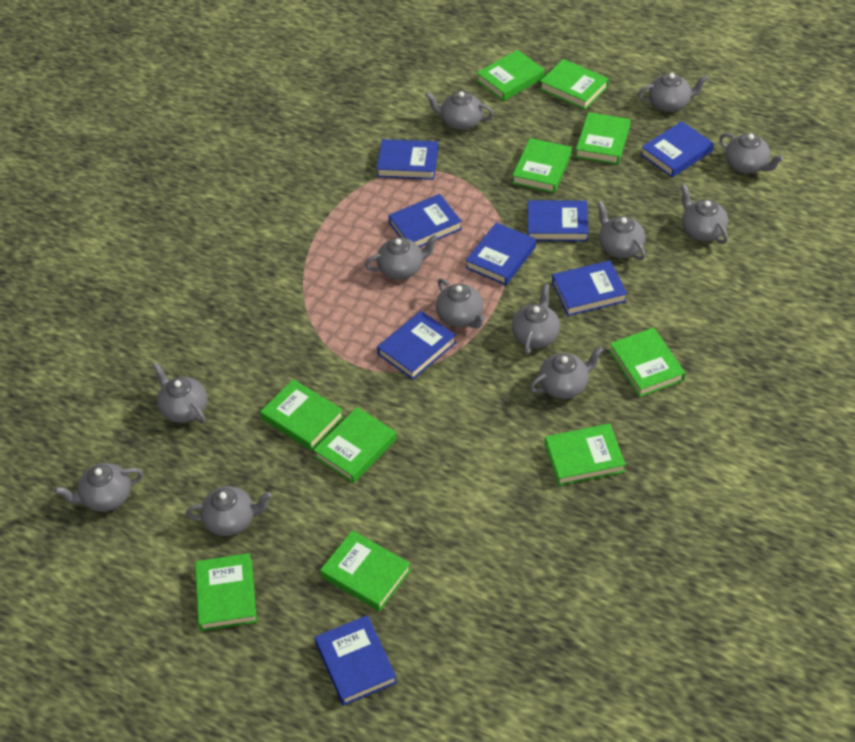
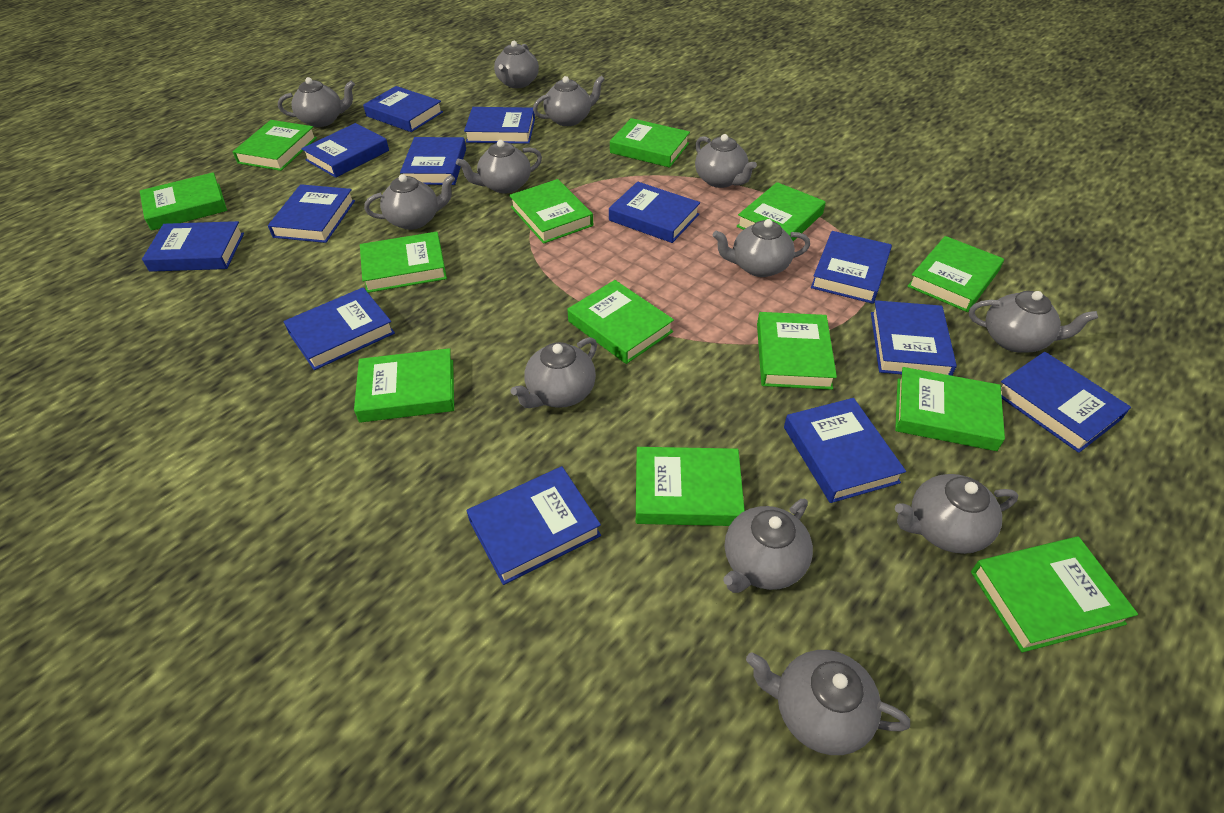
blue book: 8 -> 13
green book: 10 -> 13

